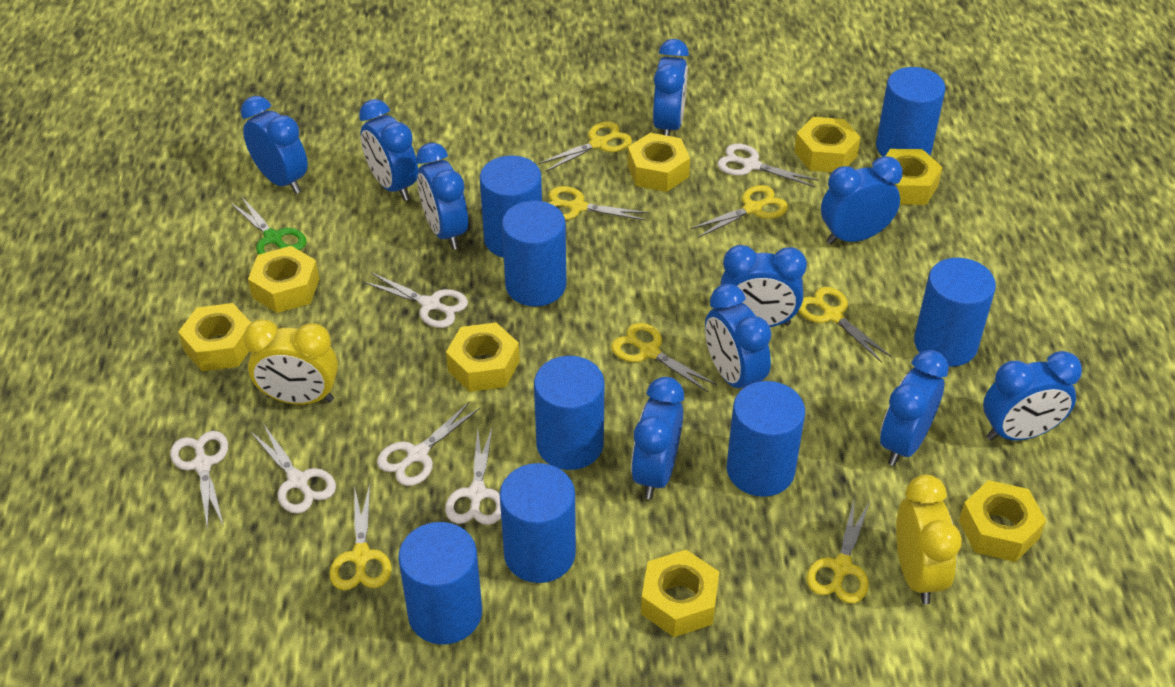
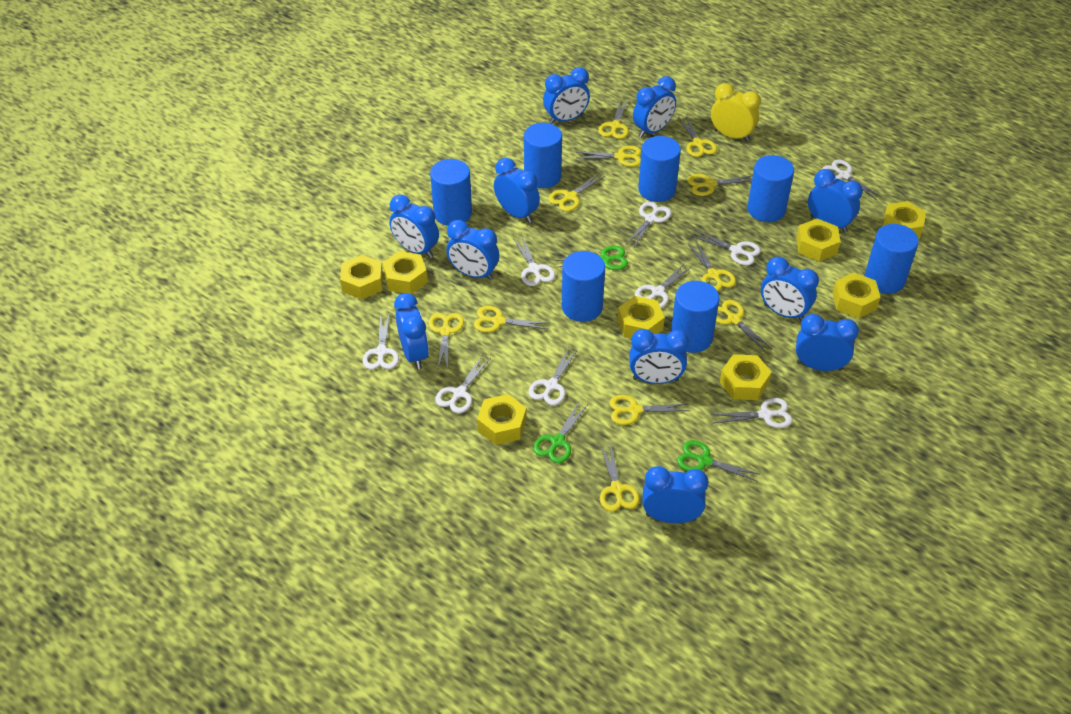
blue clock: 10 -> 11
blue cylinder: 8 -> 7
green scissors: 1 -> 3
white scissors: 6 -> 9
yellow clock: 2 -> 1
yellow scissors: 7 -> 11

